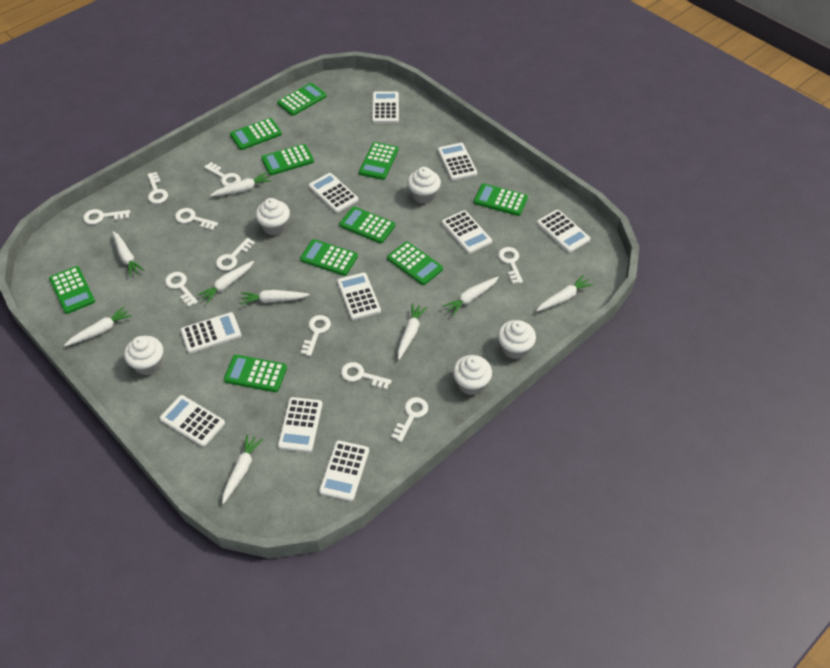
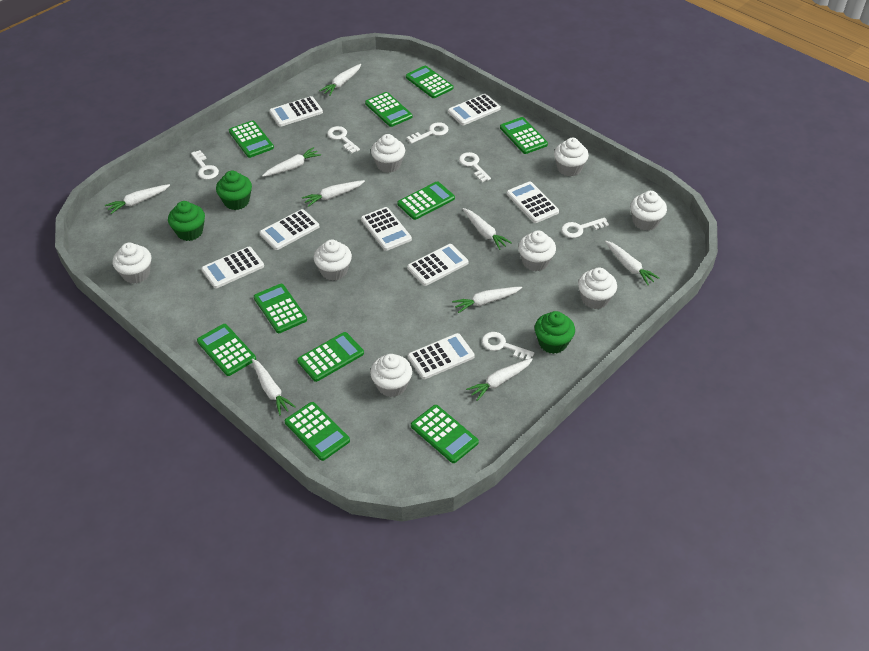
green cupcake: 0 -> 3
white calculator: 10 -> 8
white cupcake: 5 -> 8
white key: 10 -> 6

